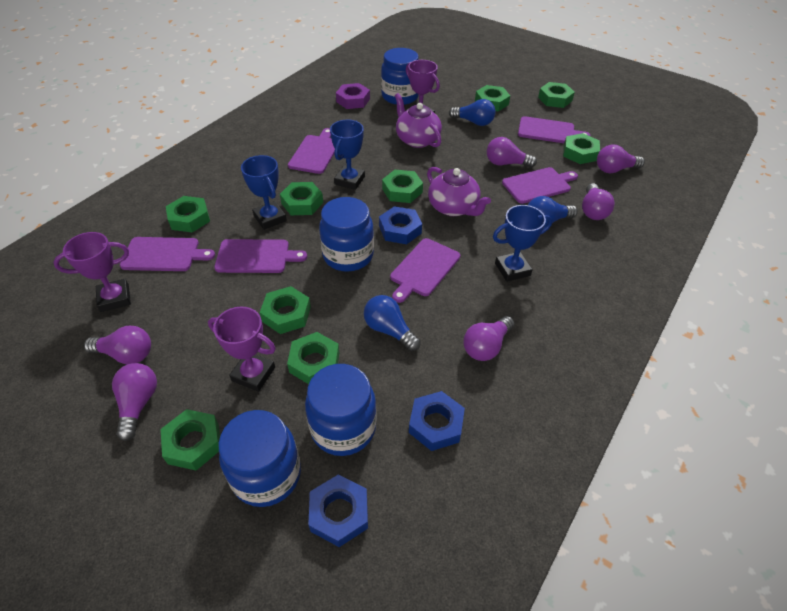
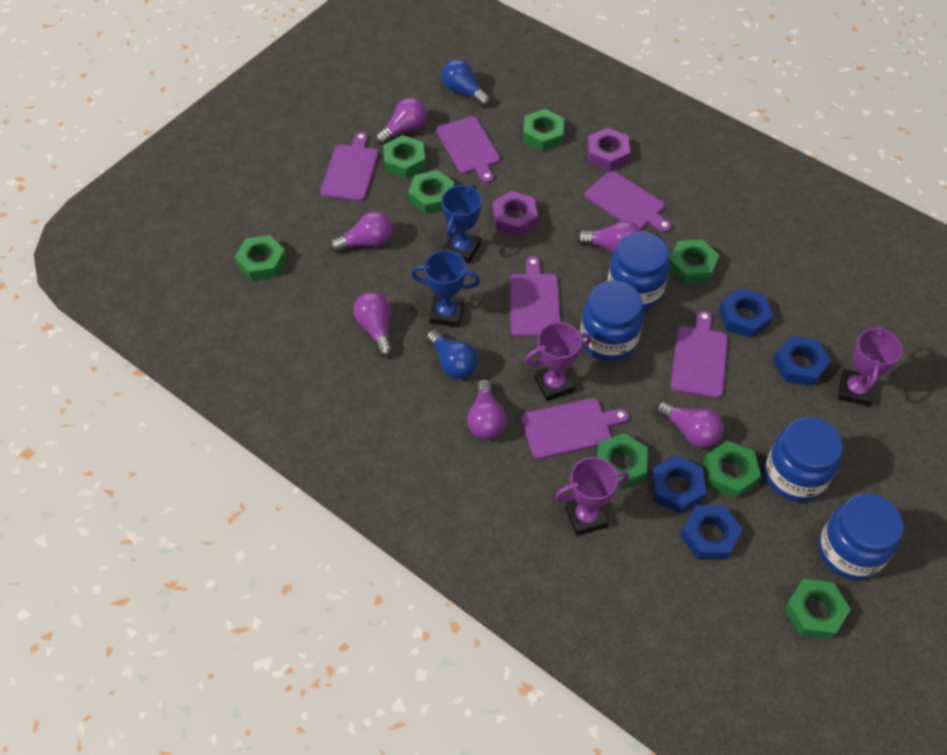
blue light bulb: 3 -> 2
blue nut: 3 -> 4
blue trophy: 3 -> 2
green nut: 9 -> 8
purple nut: 1 -> 2
purple teapot: 2 -> 0

